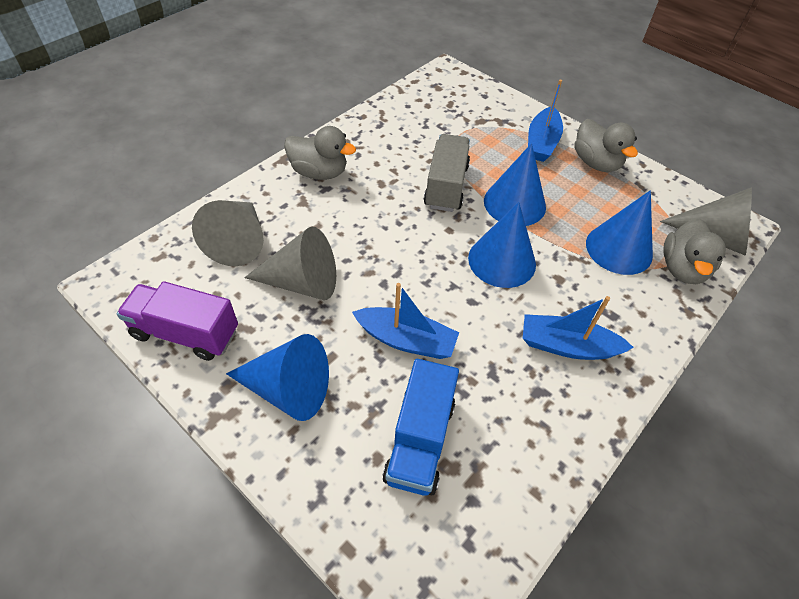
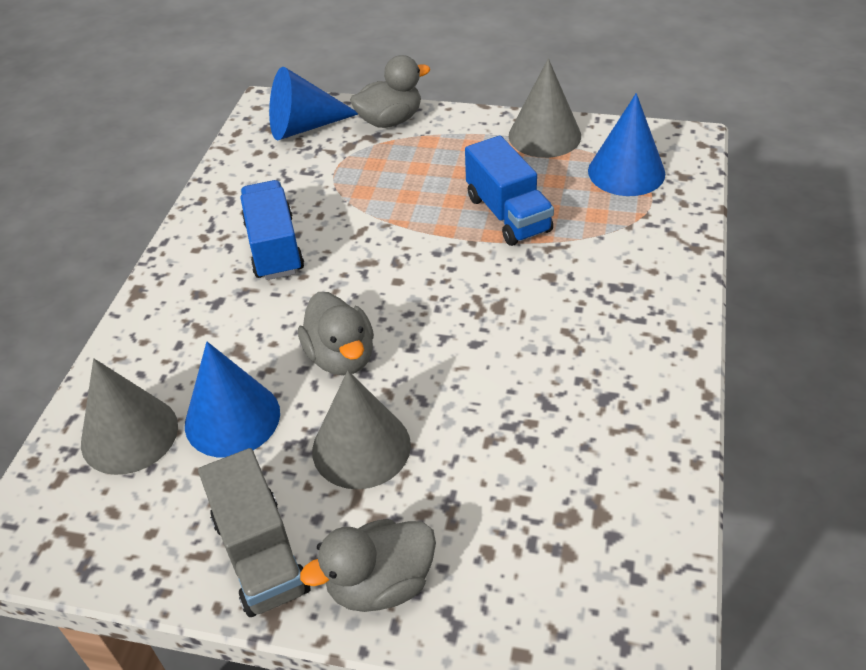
blue boat: 3 -> 0
blue cone: 4 -> 3
blue truck: 1 -> 2
purple truck: 1 -> 0

